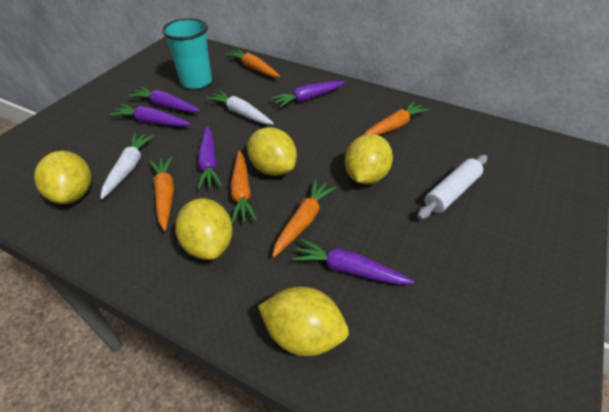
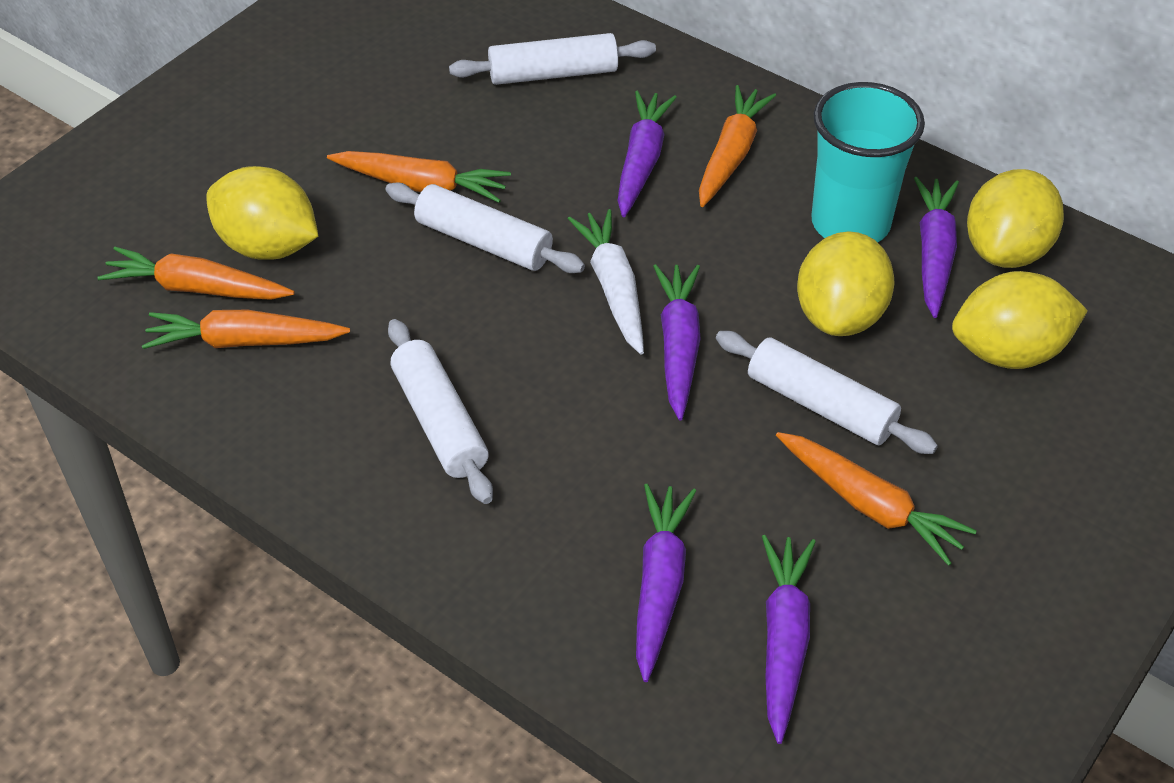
white carrot: 2 -> 1
white rolling pin: 1 -> 4
yellow lemon: 5 -> 4

